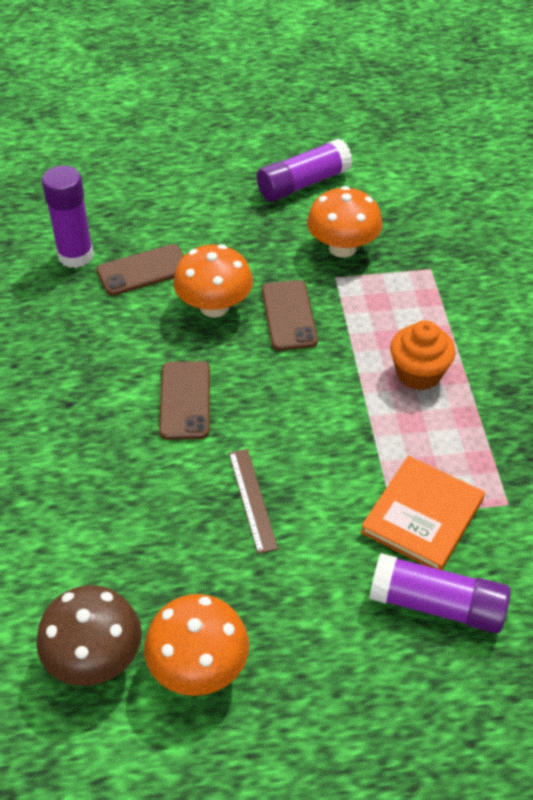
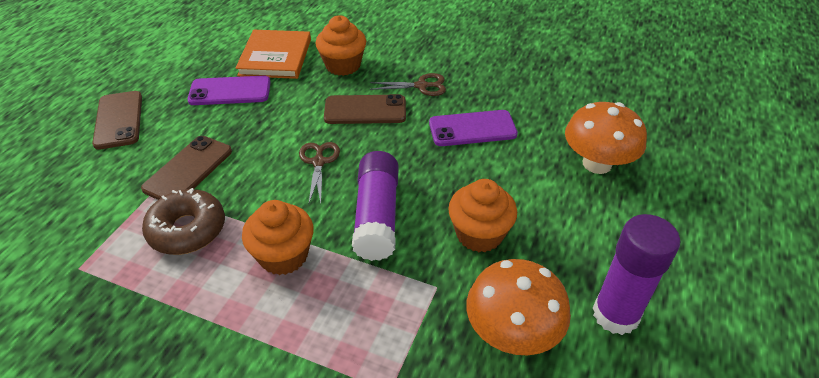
brown donut: 0 -> 1
brown mushroom: 1 -> 0
brown ruler: 1 -> 0
brown scissors: 0 -> 2
orange cupcake: 1 -> 3
orange mushroom: 3 -> 2
purple glue stick: 3 -> 2
purple phone: 0 -> 2

